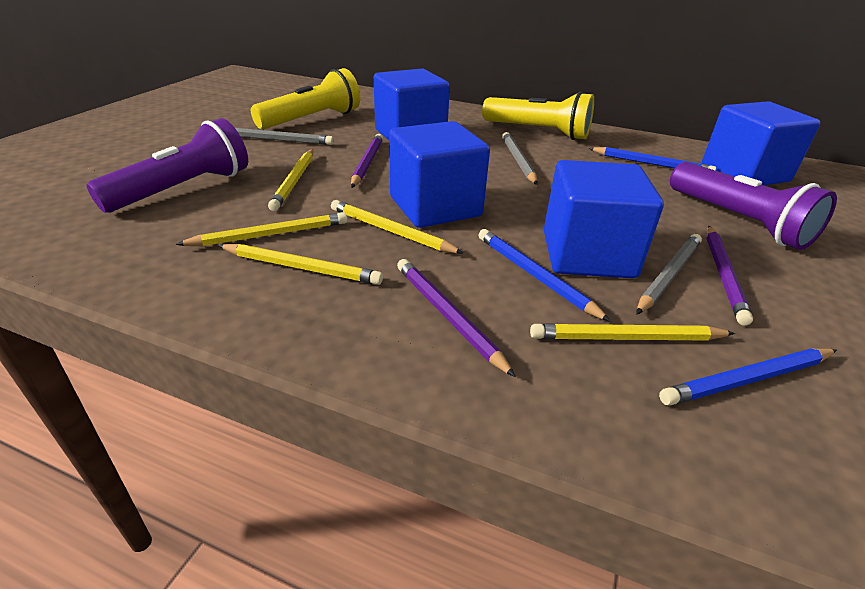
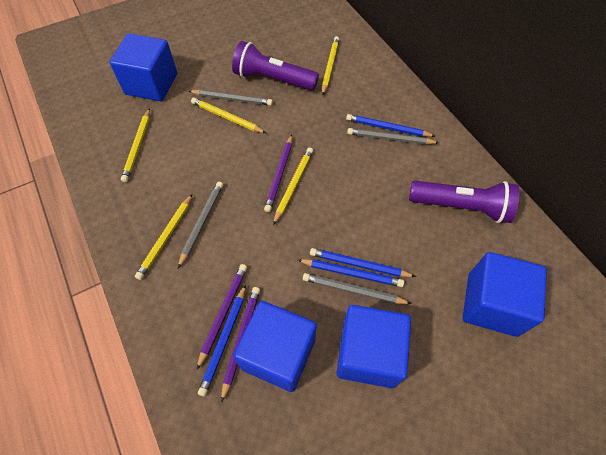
blue pencil: 3 -> 4
grey pencil: 3 -> 4
yellow flashlight: 2 -> 0

